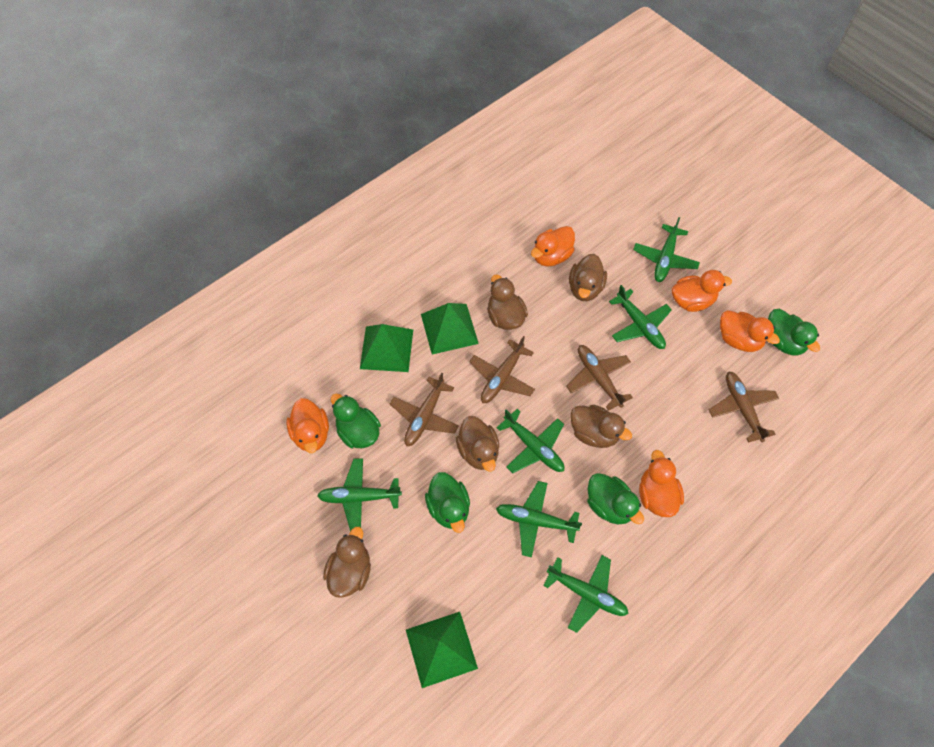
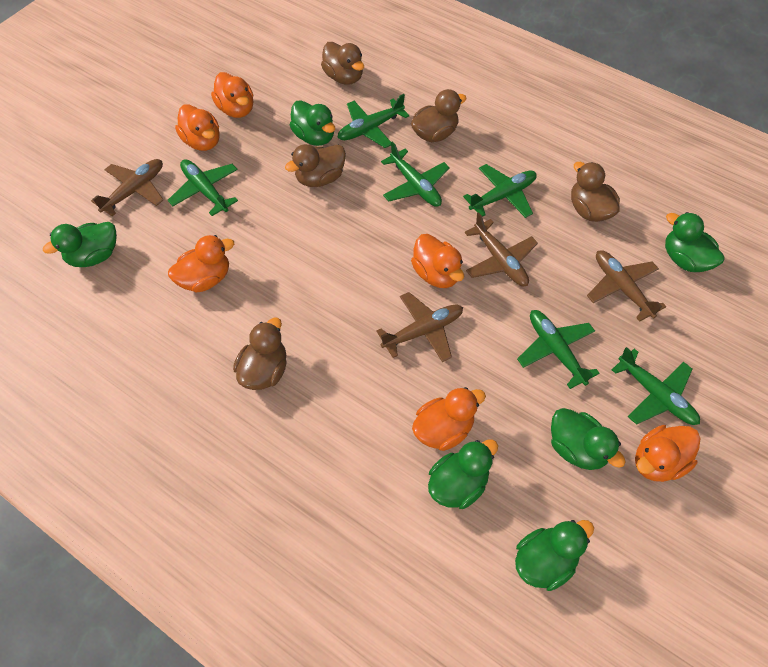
green duck: 4 -> 6
green pyramid: 3 -> 0
orange duck: 5 -> 6

